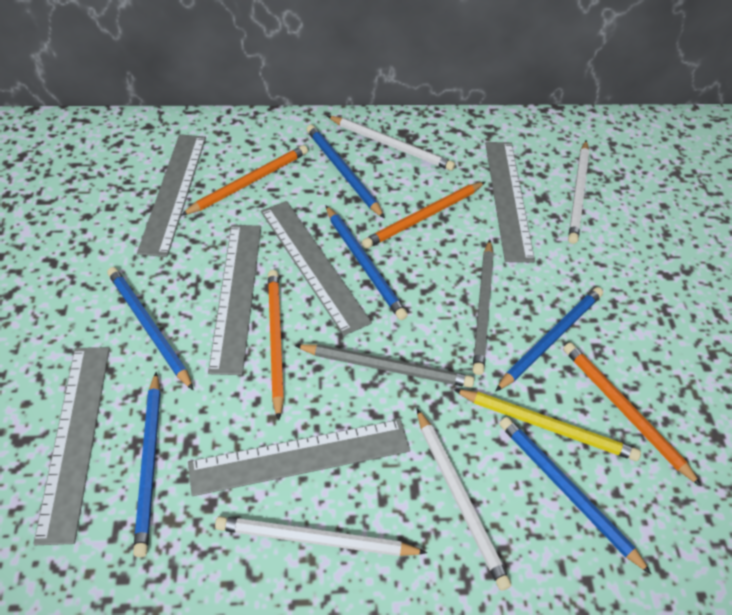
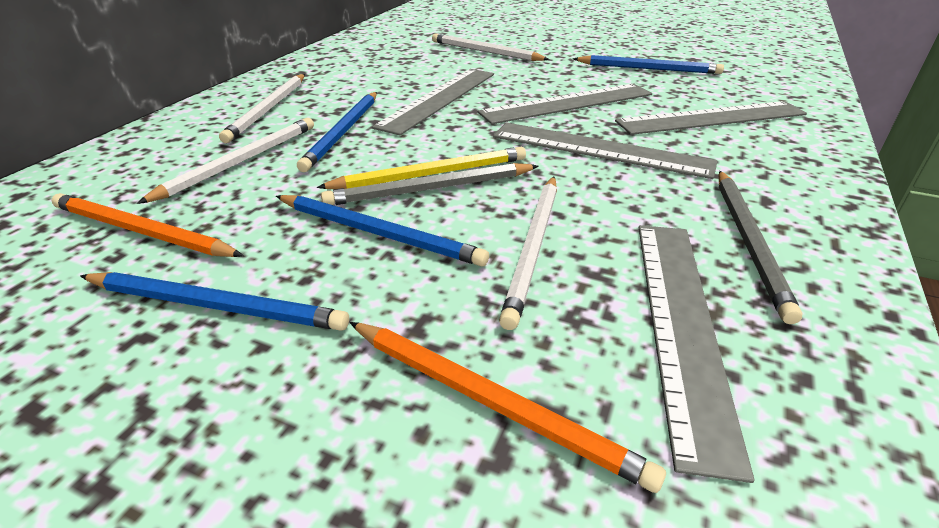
blue pencil: 6 -> 4
grey ruler: 6 -> 5
orange pencil: 4 -> 2

